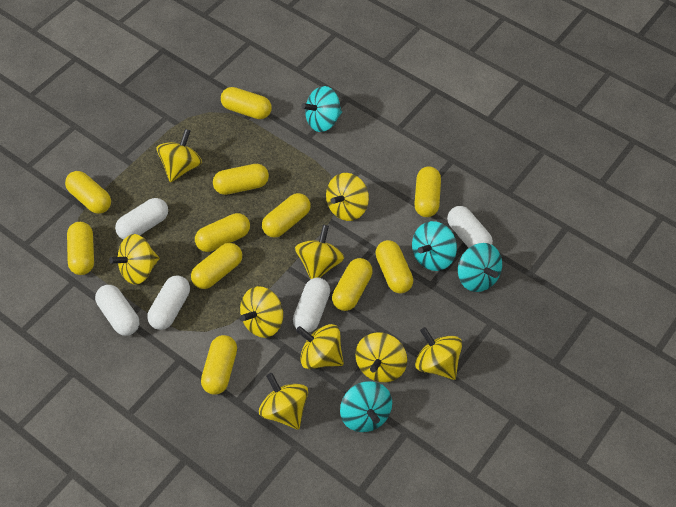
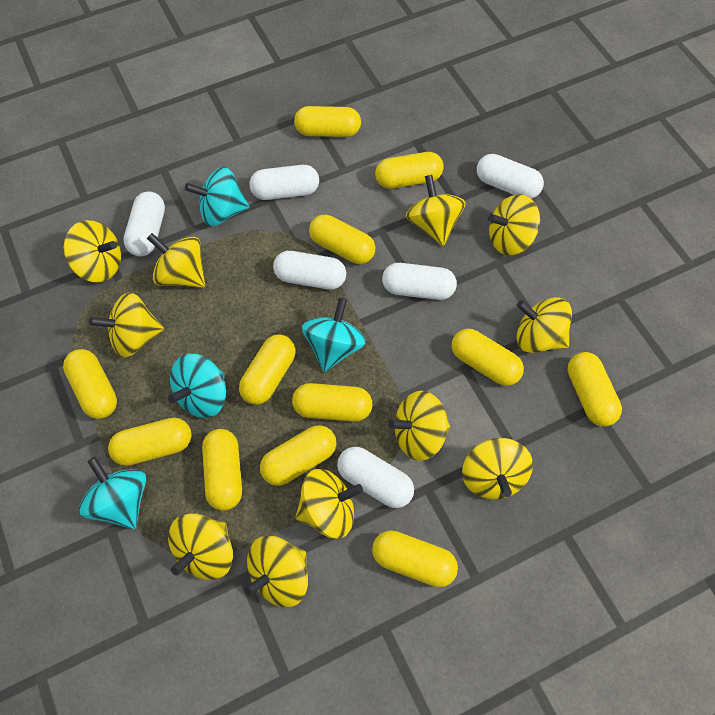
white capsule: 5 -> 6
yellow capsule: 11 -> 12
yellow spinning top: 9 -> 11

